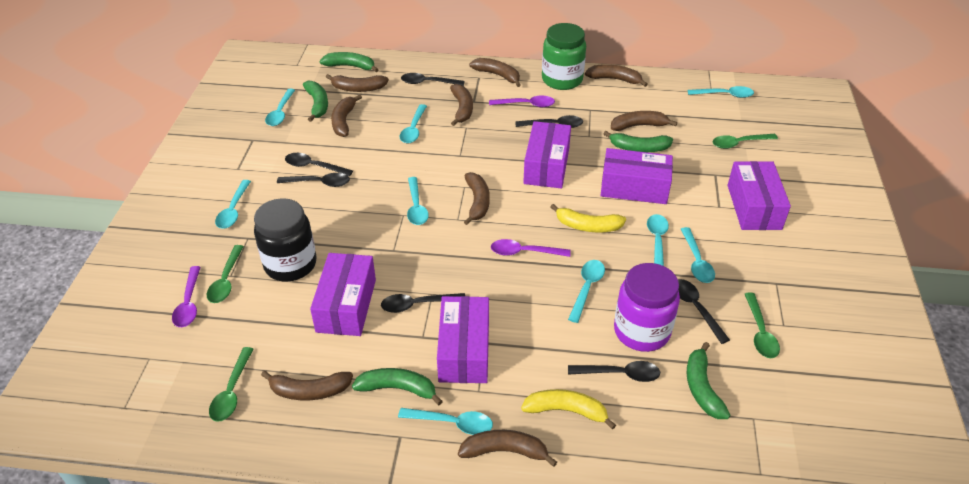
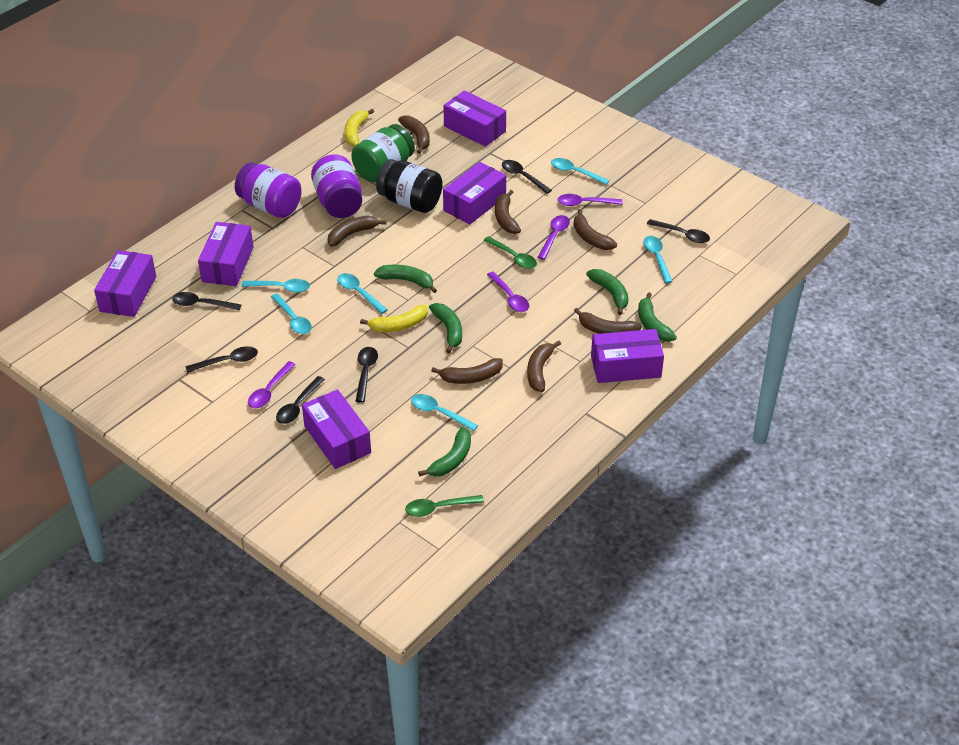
black spoon: 7 -> 6
brown banana: 9 -> 7
green spoon: 4 -> 2
purple box: 5 -> 6
purple jar: 1 -> 2
purple spoon: 3 -> 4
turquoise spoon: 9 -> 6

